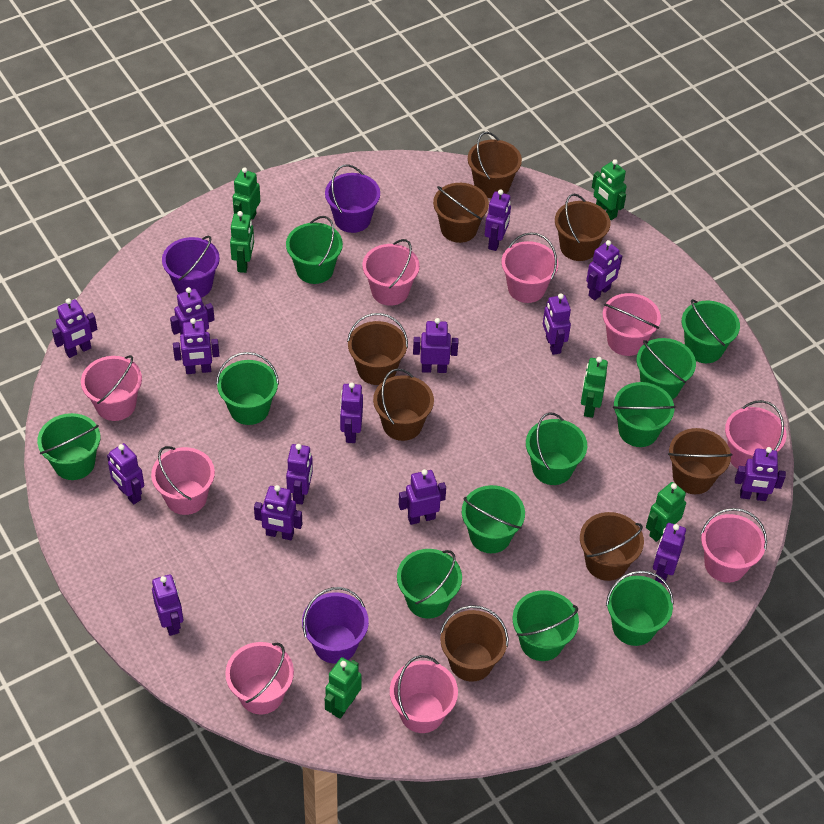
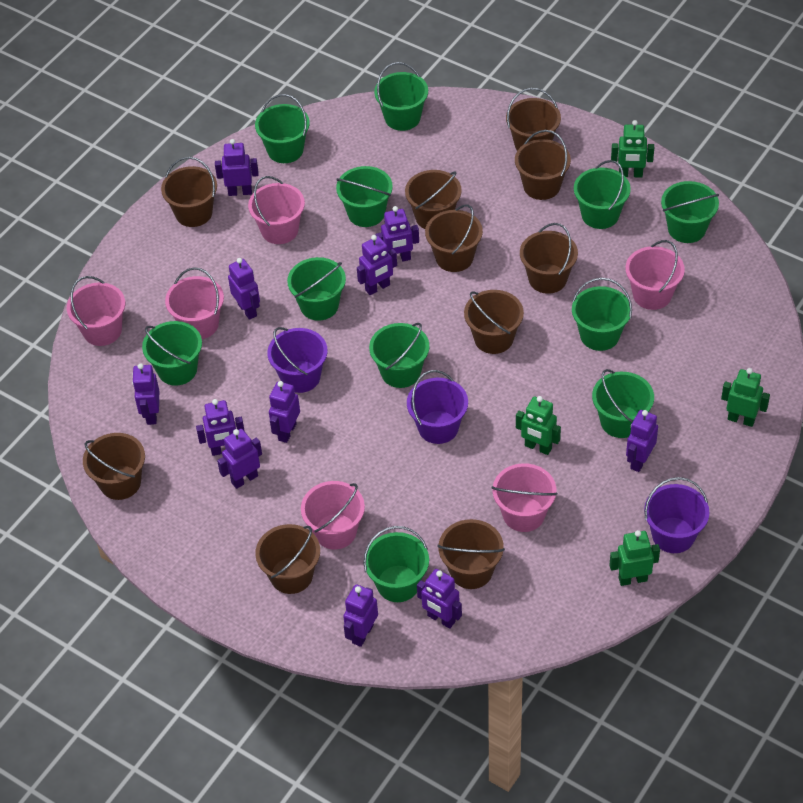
brown bucket: 8 -> 10
green robot: 6 -> 4
pink bucket: 9 -> 6
purple robot: 15 -> 11

